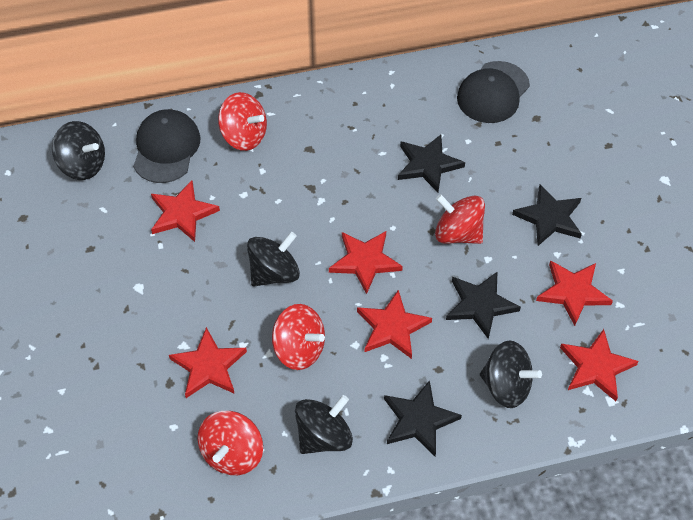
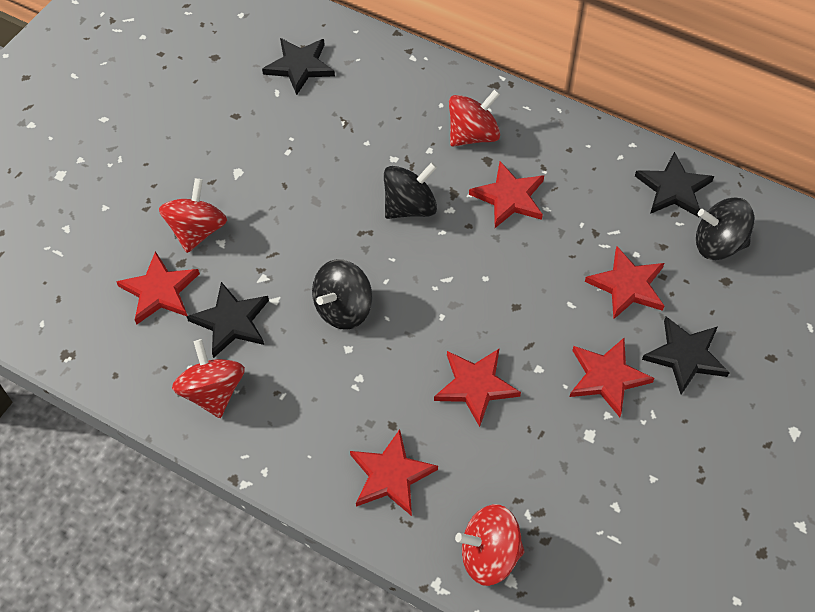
black cap: 2 -> 0
black spinning top: 4 -> 3

